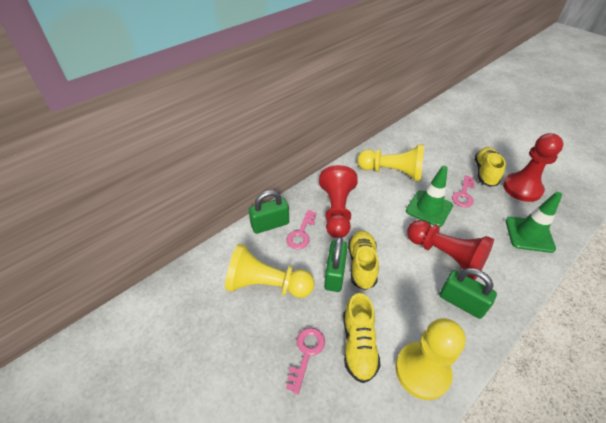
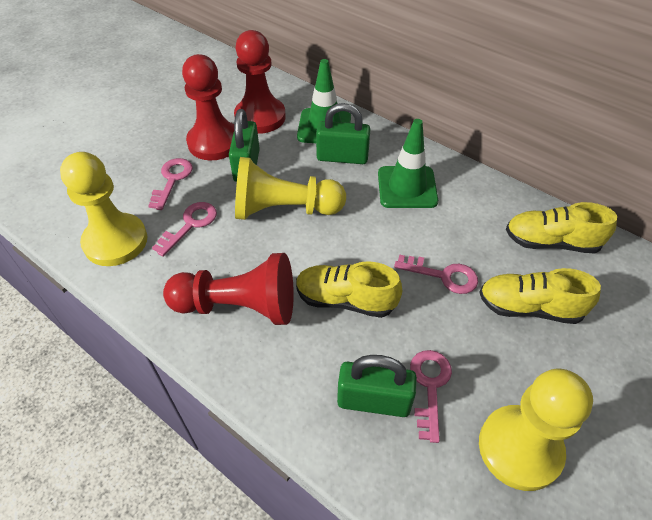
pink key: 3 -> 4

